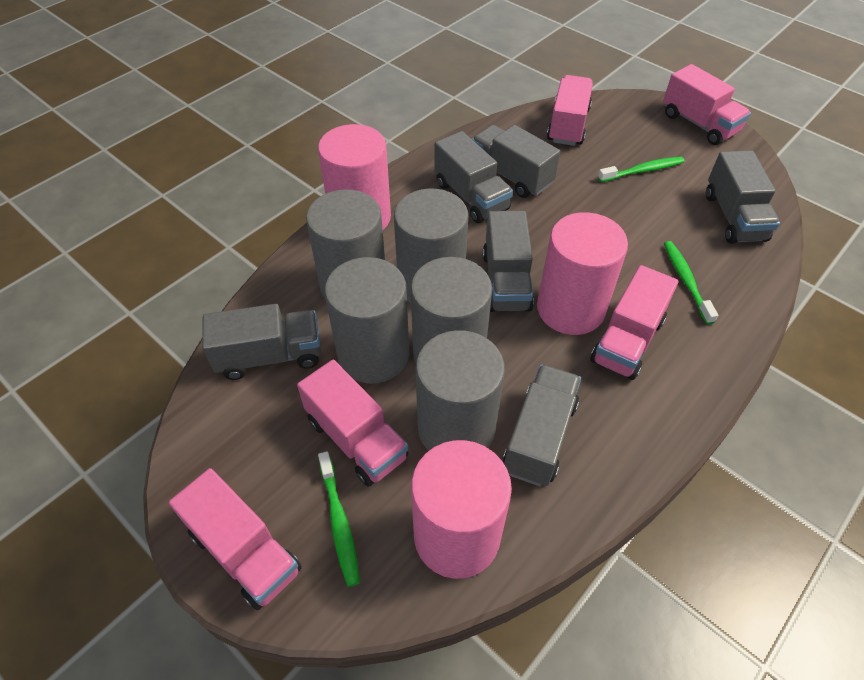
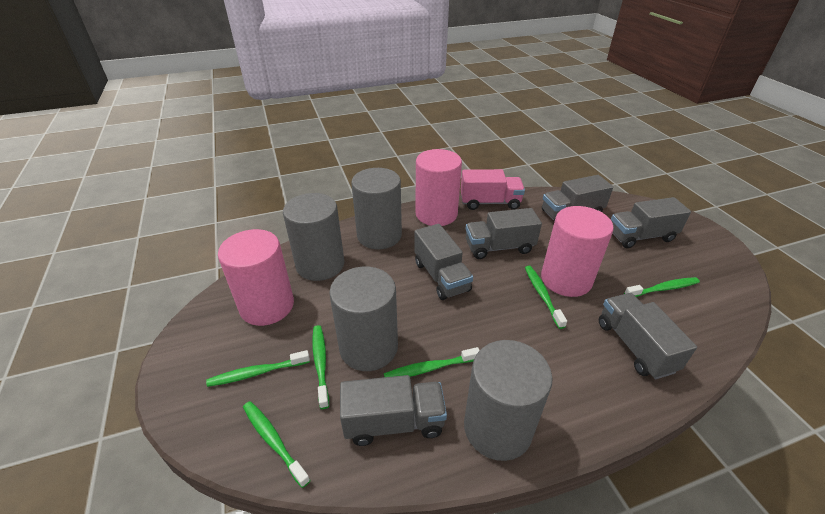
green toothbrush: 3 -> 6
grey cylinder: 5 -> 4
pink truck: 5 -> 1

